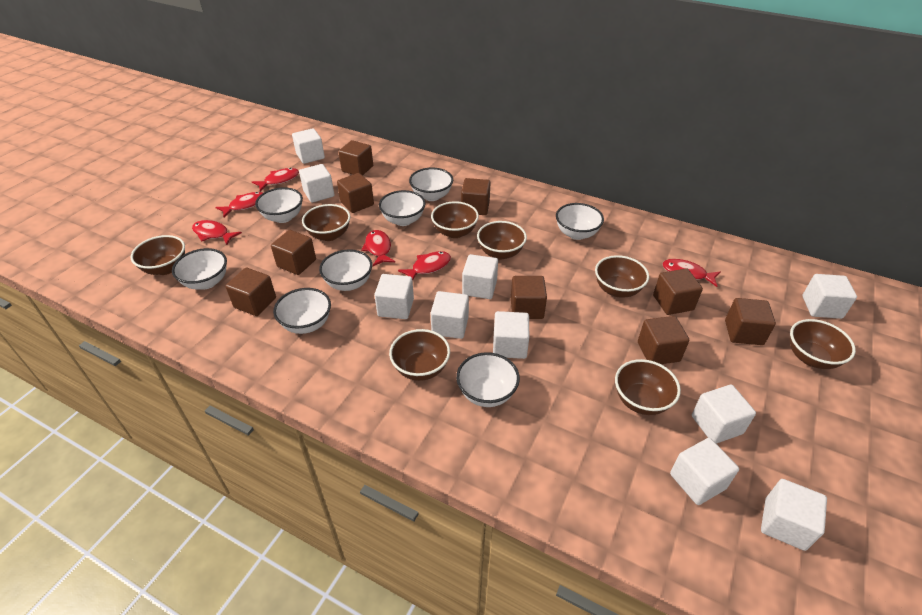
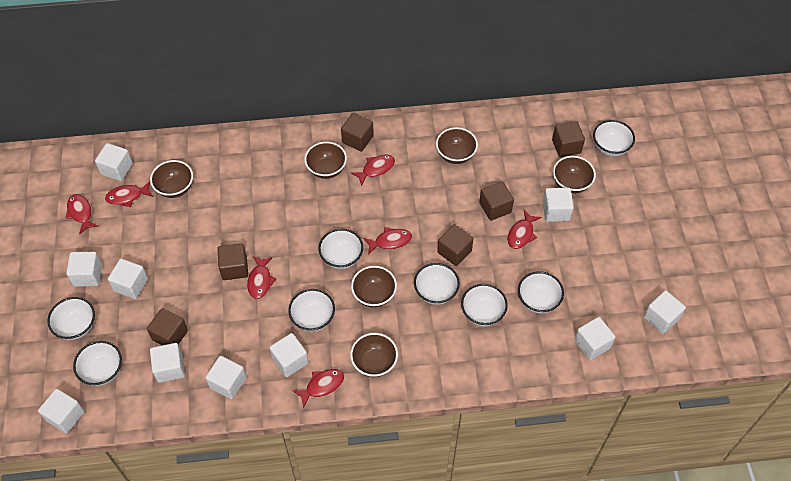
brown bowl: 8 -> 6
brown cube: 9 -> 6
red fish: 6 -> 7

